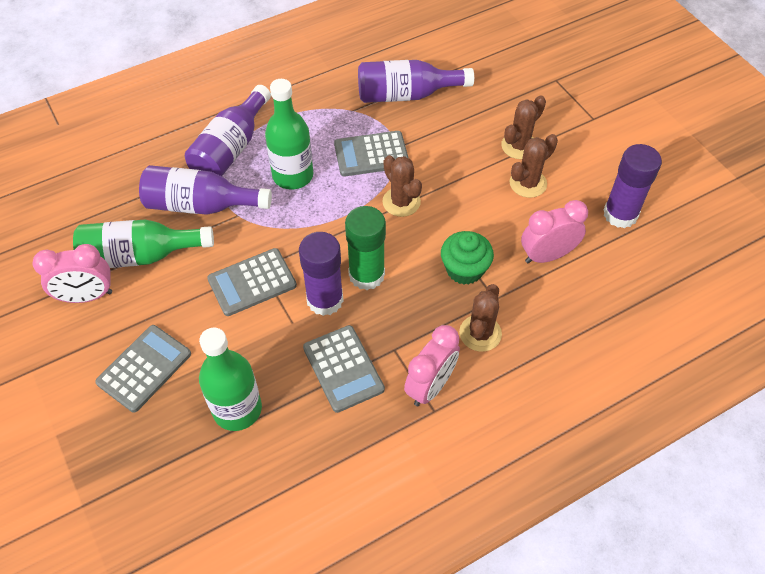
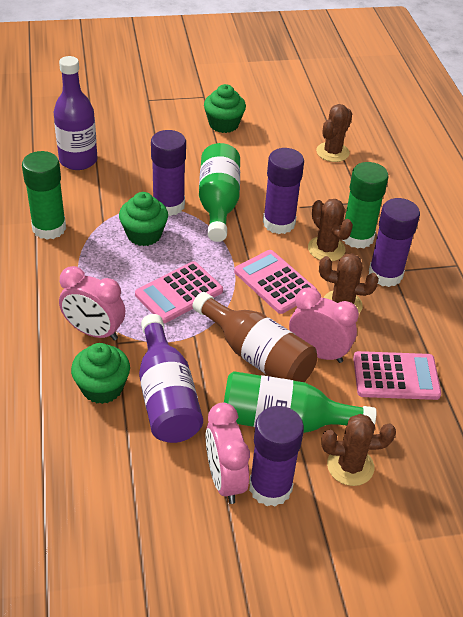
brown bottle: 0 -> 1
green bottle: 3 -> 2
green cupcake: 1 -> 3
green glue stick: 1 -> 2
grey calculator: 4 -> 0
pink calculator: 0 -> 3
purple bottle: 3 -> 2
purple glue stick: 2 -> 4

